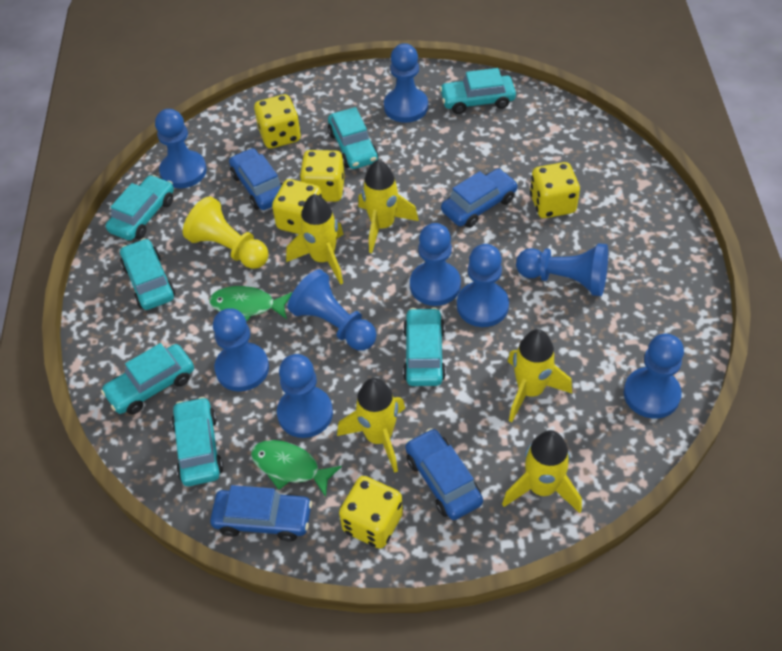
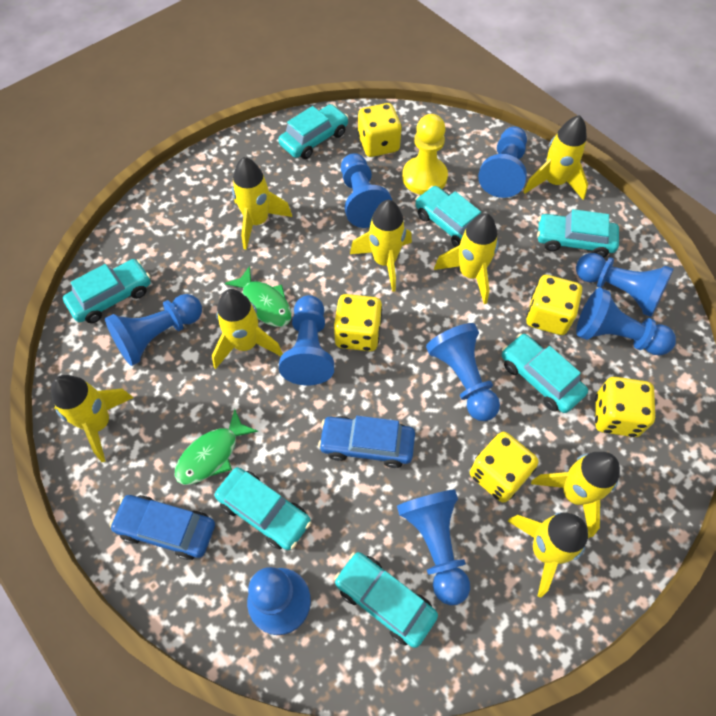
blue car: 4 -> 2
yellow rocket: 5 -> 8

